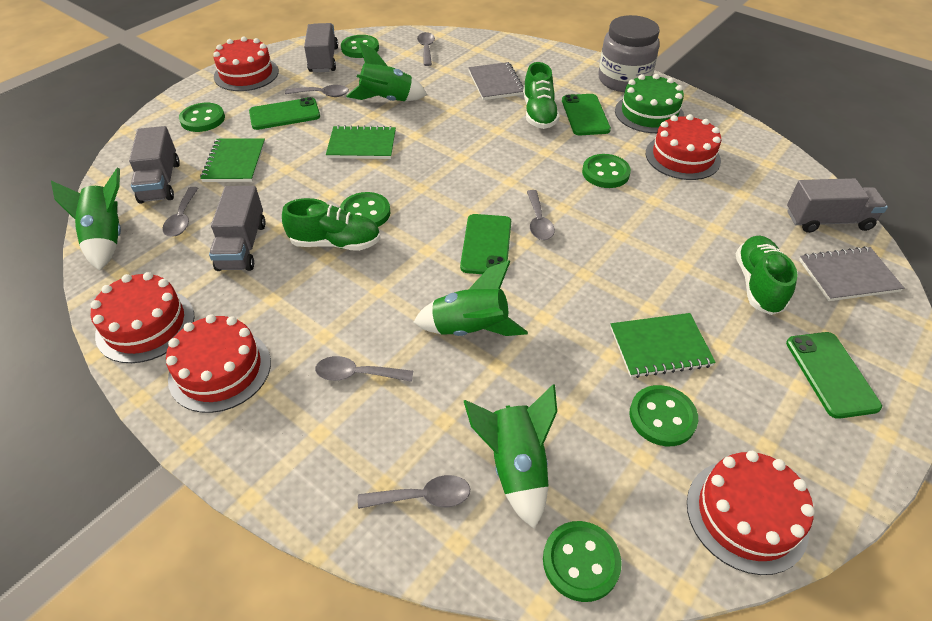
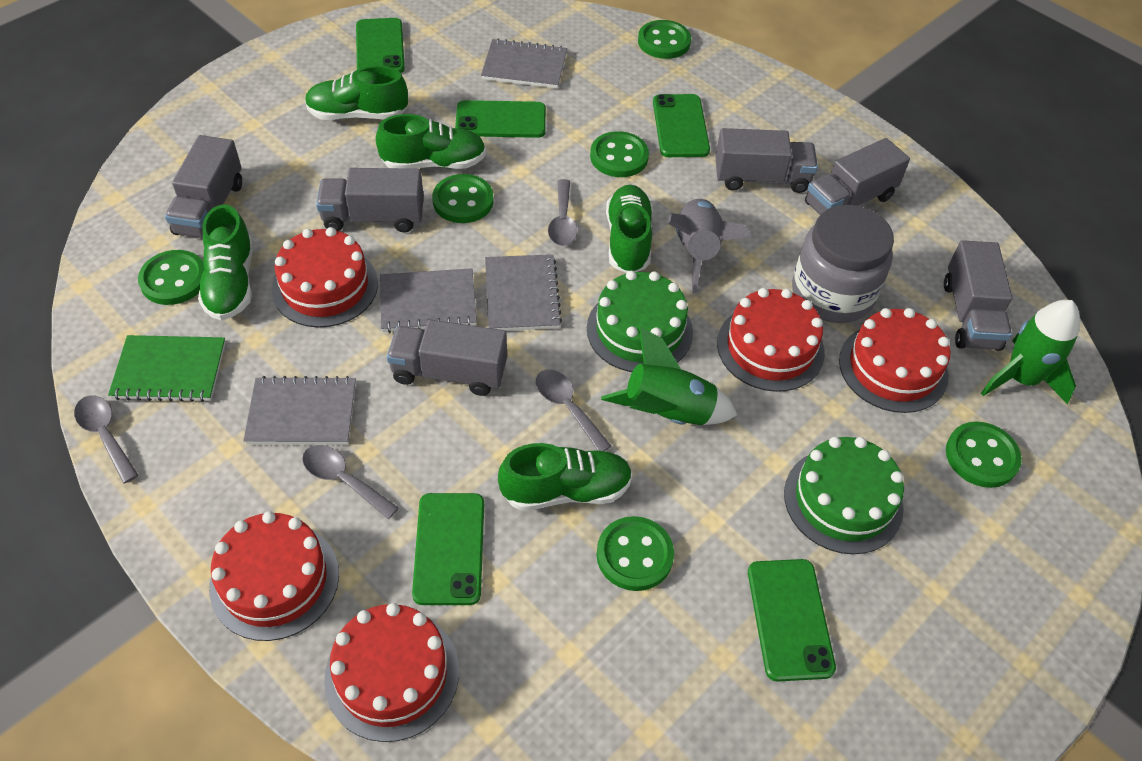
green cake: 1 -> 2
green notebook: 3 -> 1
green phone: 4 -> 5
green rocket: 4 -> 2
green shoe: 3 -> 5
grey notebook: 2 -> 4
grey rocket: 0 -> 1
grey spoon: 6 -> 4
grey truck: 4 -> 6

